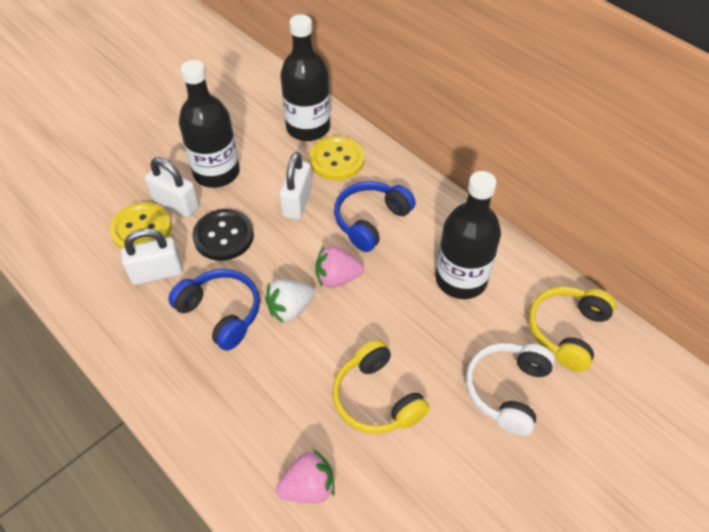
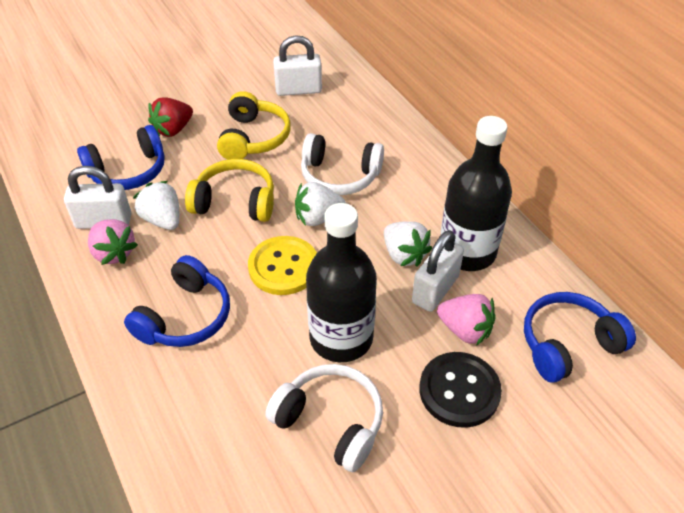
black bottle: 3 -> 2
blue headphones: 2 -> 3
red strawberry: 0 -> 1
white headphones: 1 -> 2
white strawberry: 1 -> 3
yellow button: 2 -> 1

